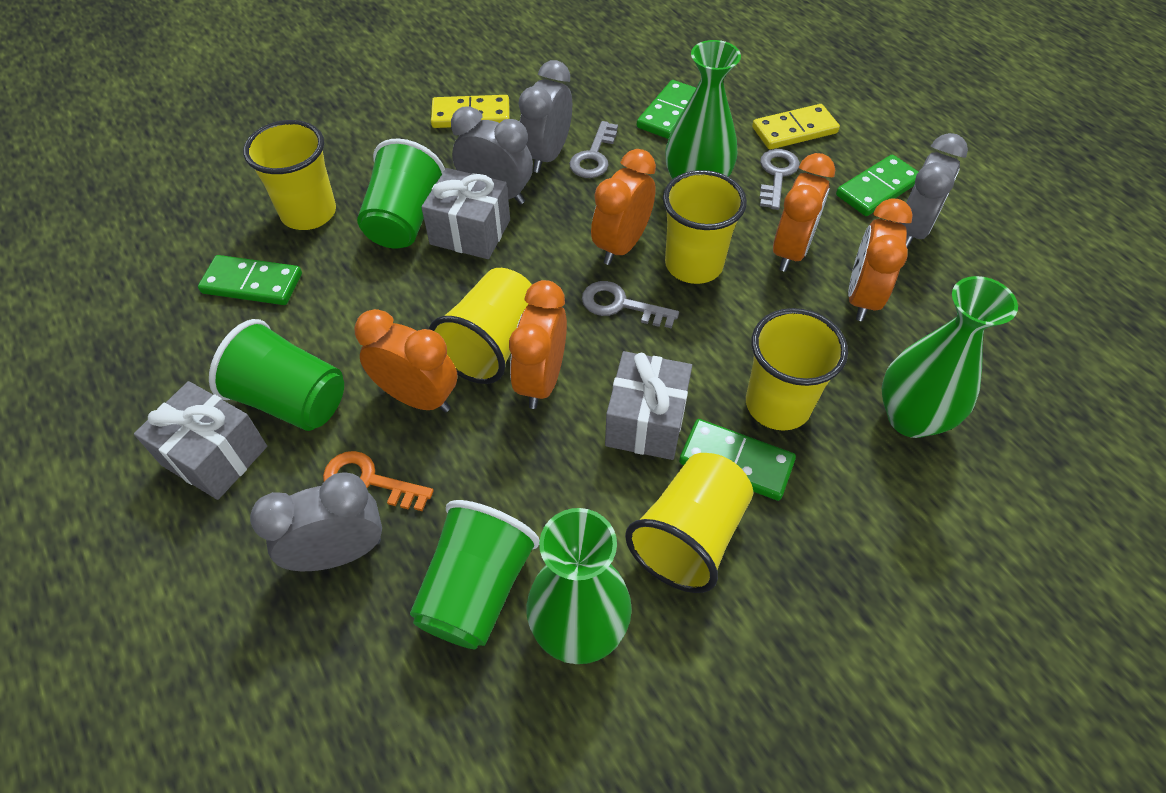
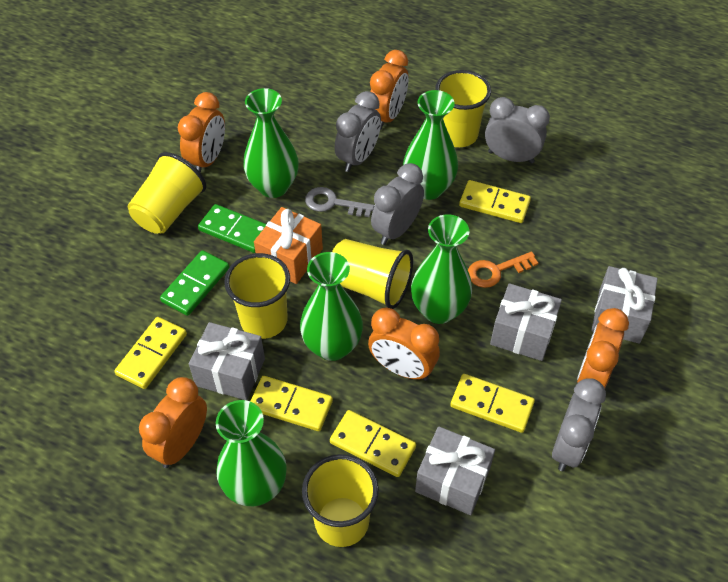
green cup: 3 -> 0
green domino: 4 -> 2
green vase: 3 -> 5
grey gift: 3 -> 4
grey key: 3 -> 1
orange gift: 0 -> 1
yellow domino: 2 -> 5

